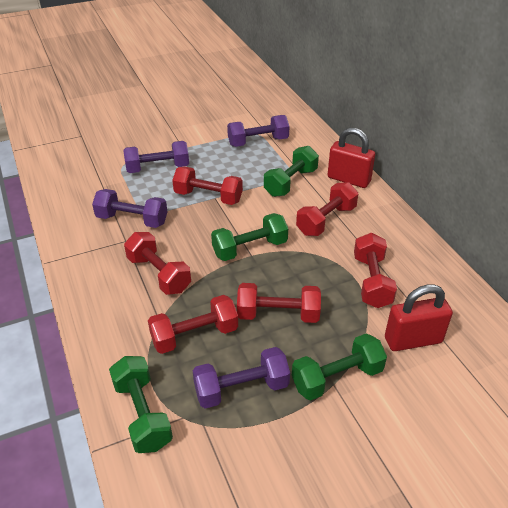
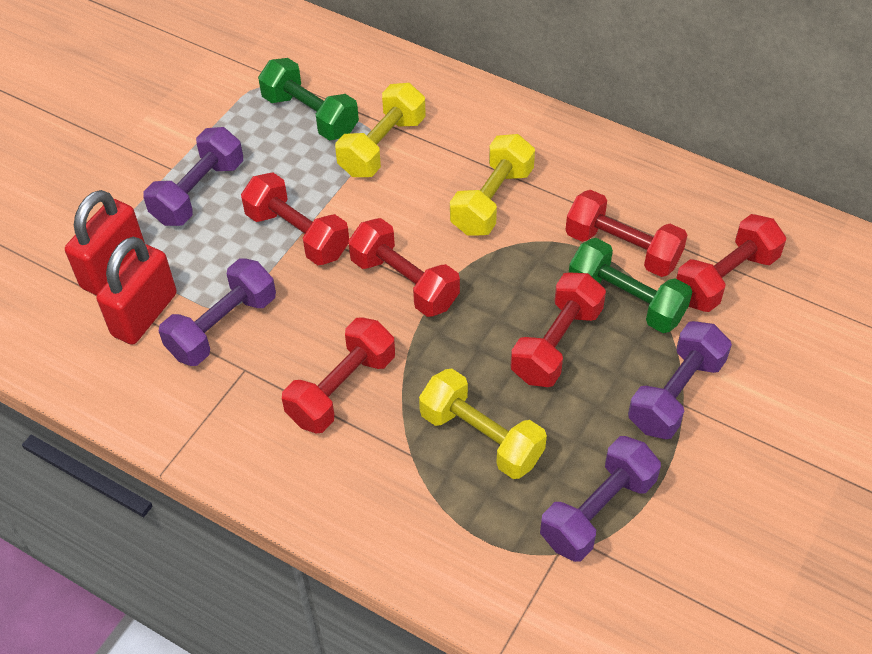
green dumbbell: 4 -> 2
yellow dumbbell: 0 -> 3

